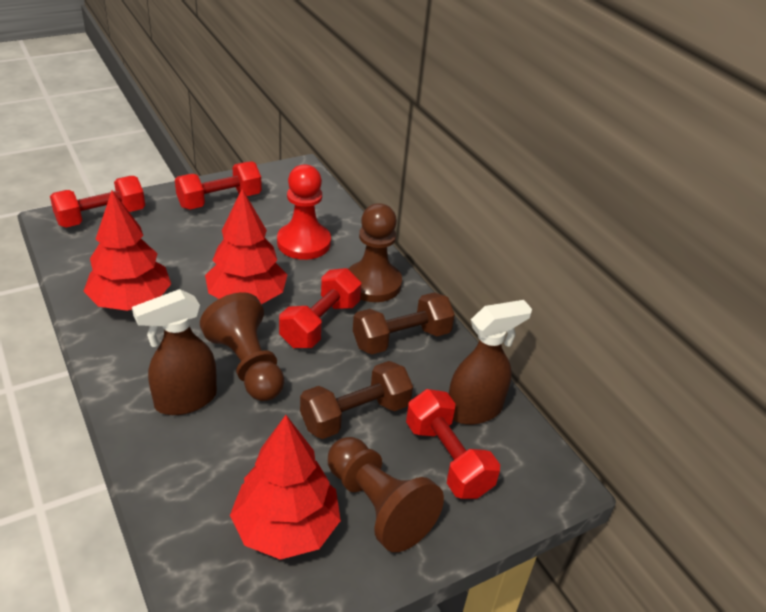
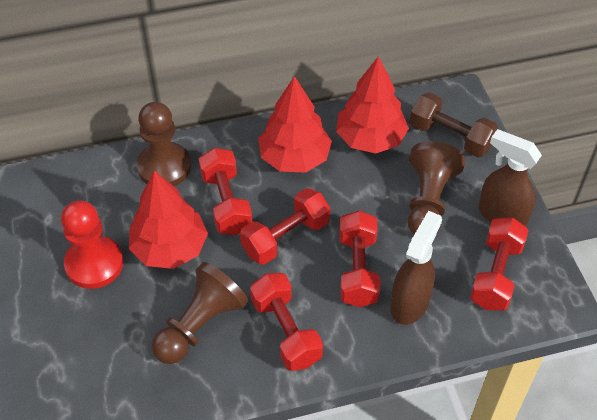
brown dumbbell: 2 -> 1
red dumbbell: 4 -> 5

